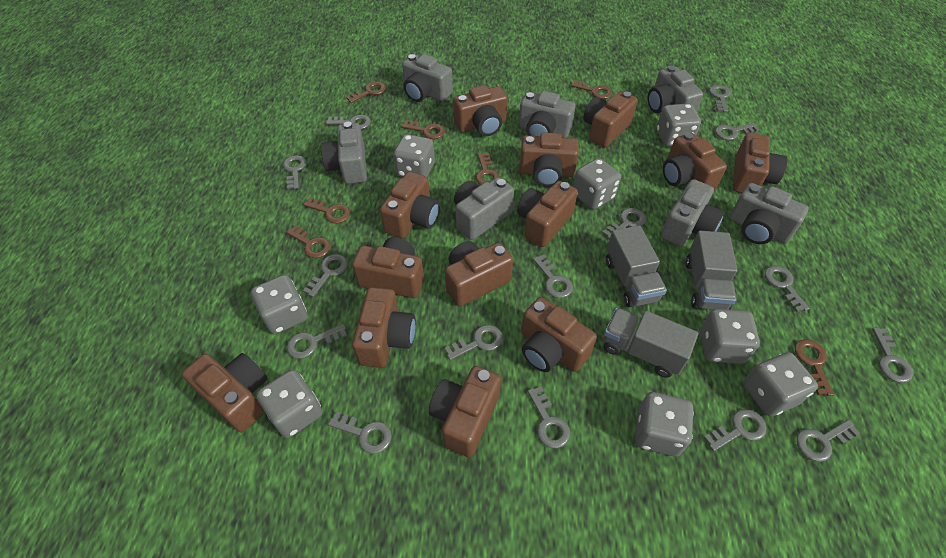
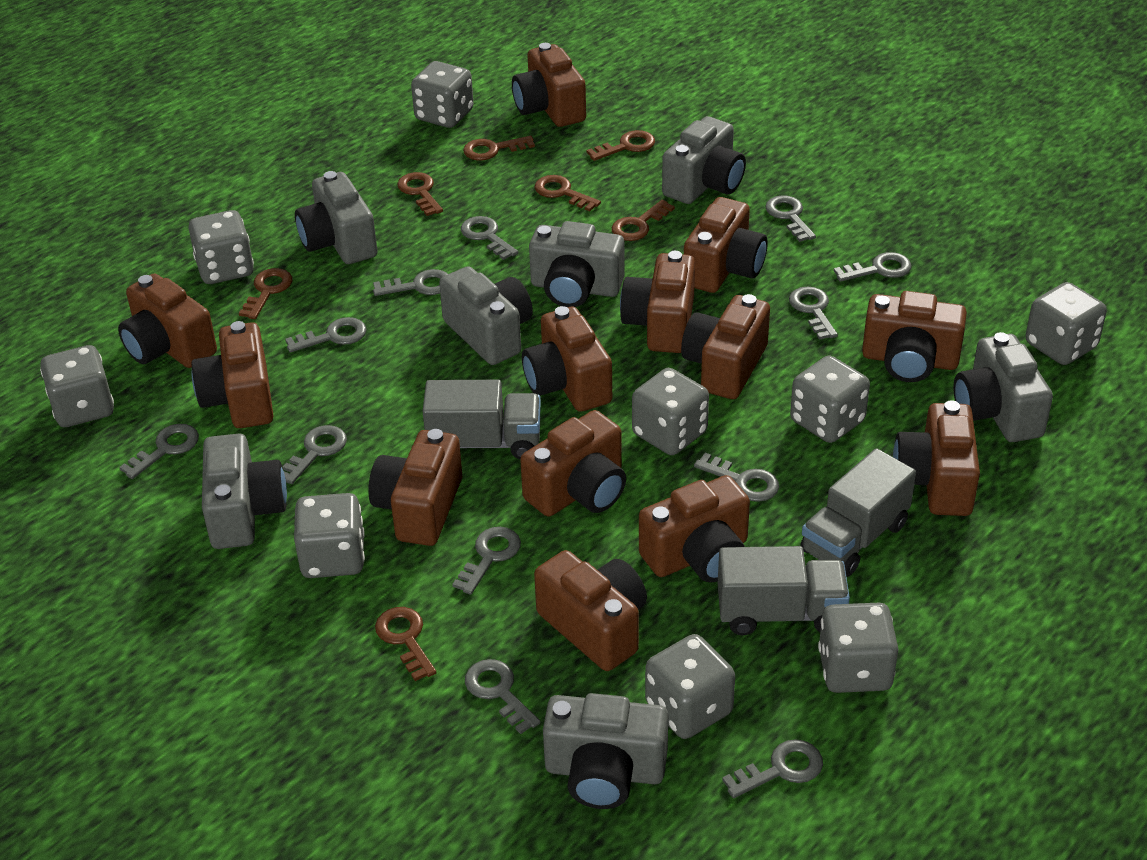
grey dice: 8 -> 9
grey key: 15 -> 12

